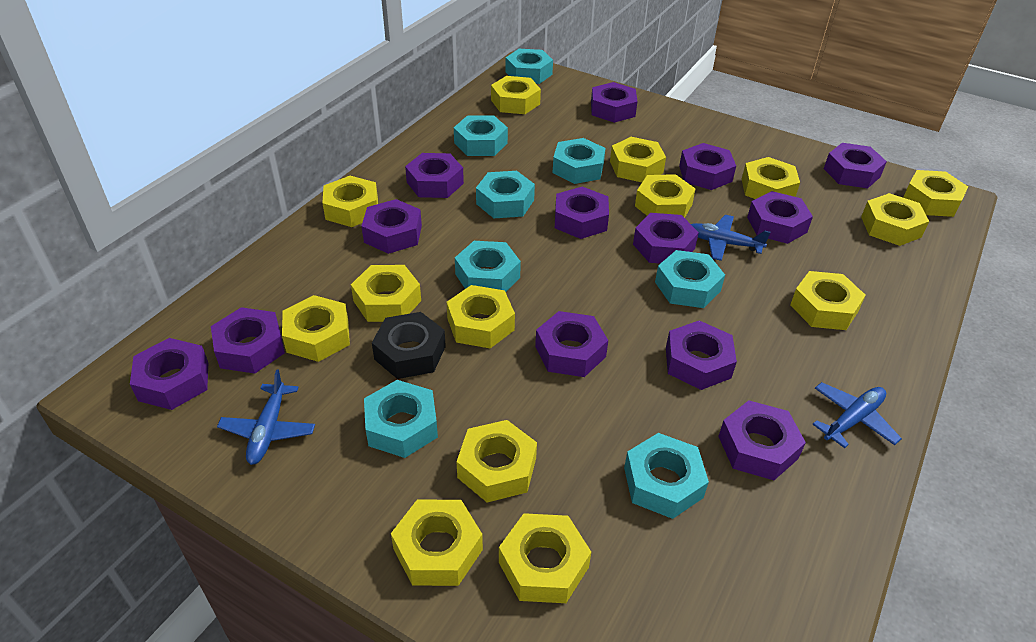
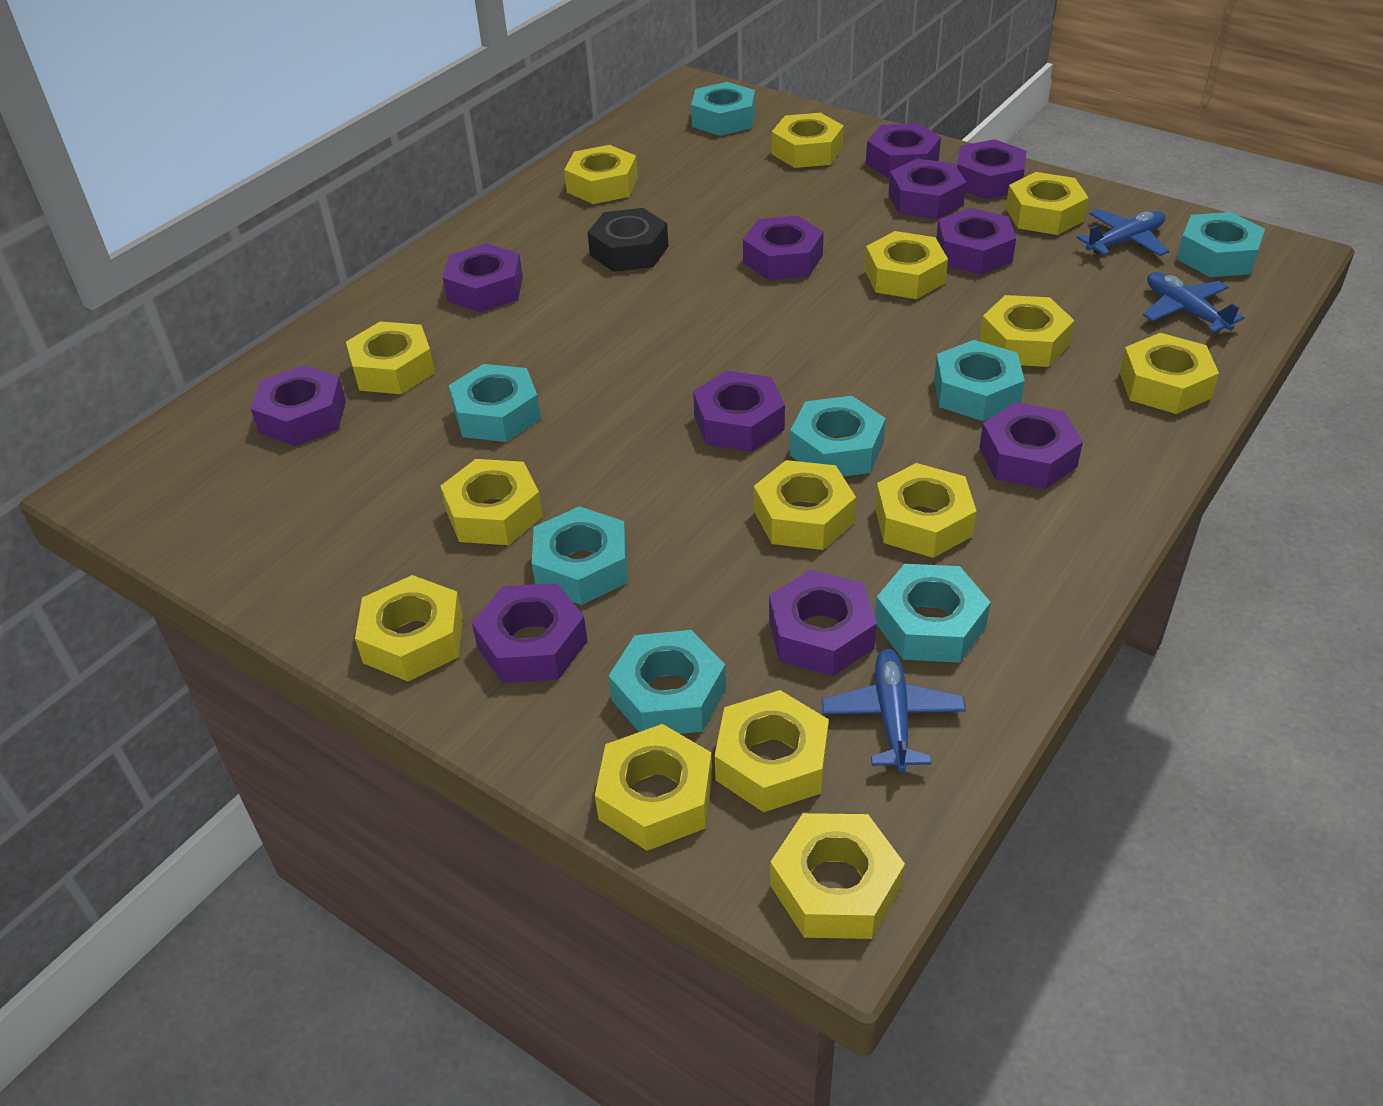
purple nut: 13 -> 11

